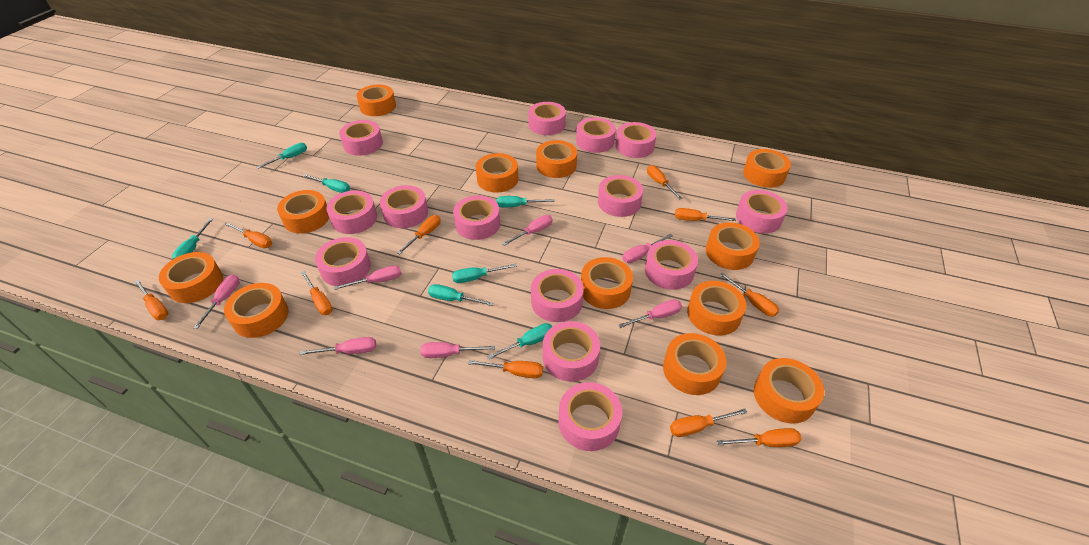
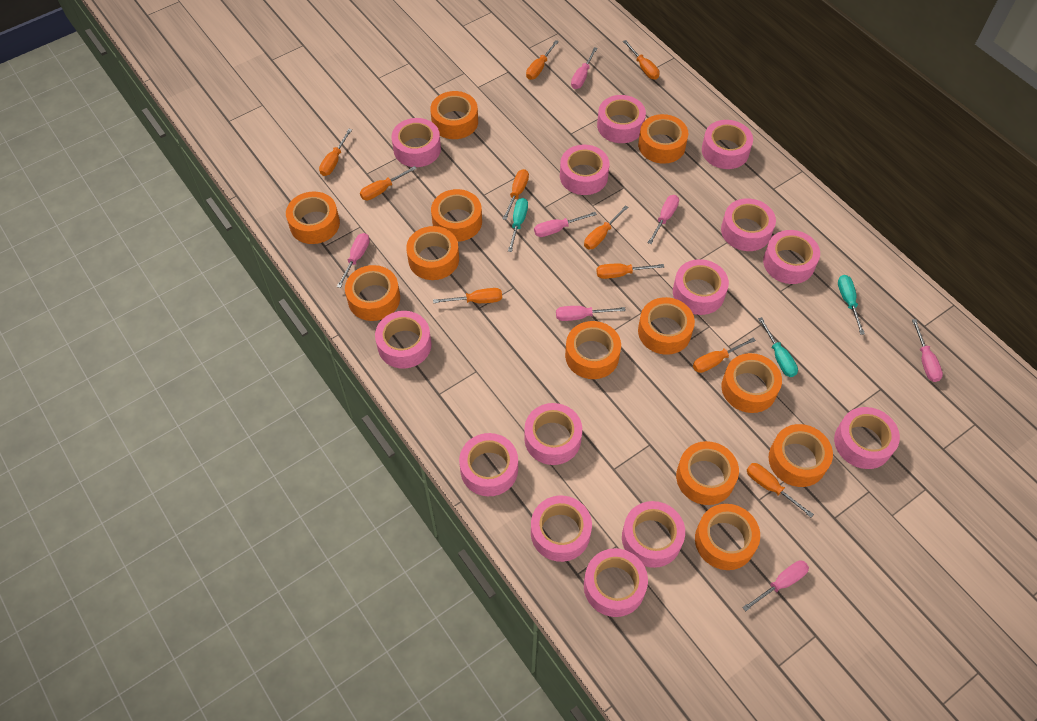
turquoise screwdriver: 7 -> 3

